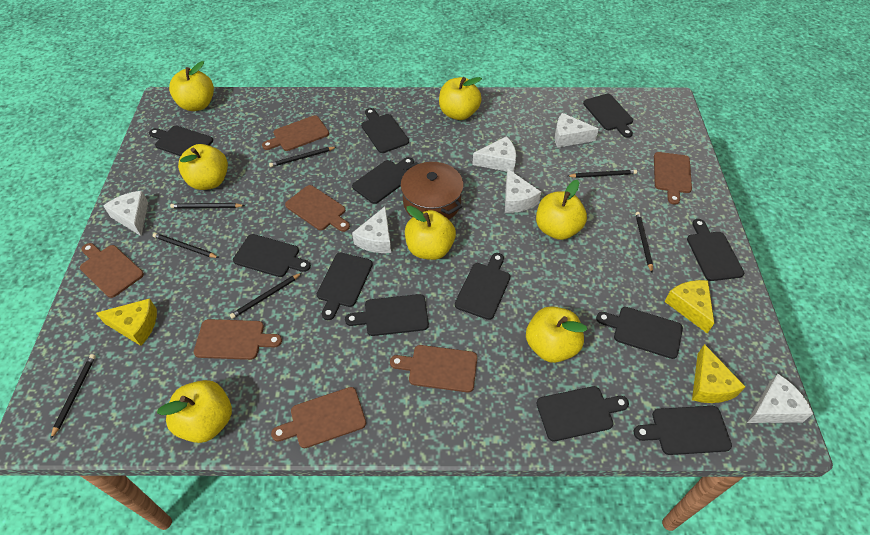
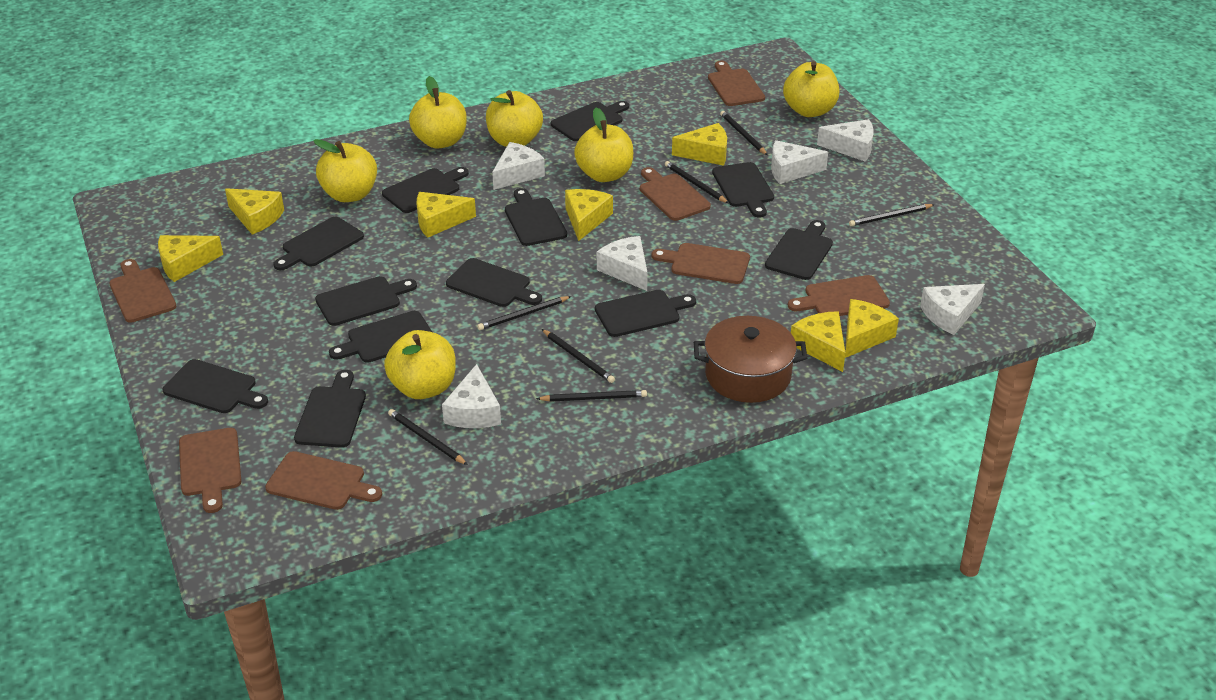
yellow apple: 7 -> 6
yellow cheese: 3 -> 7

